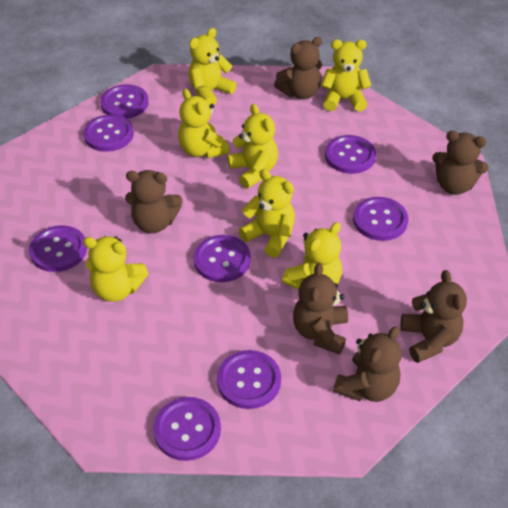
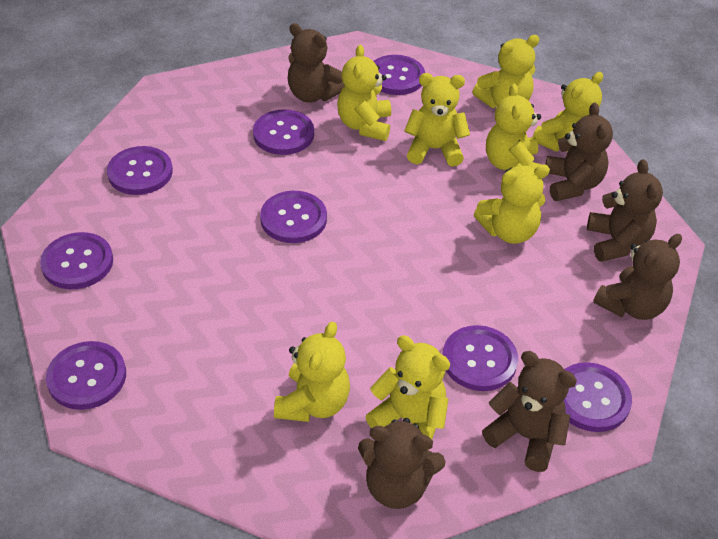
yellow teddy bear: 7 -> 8

